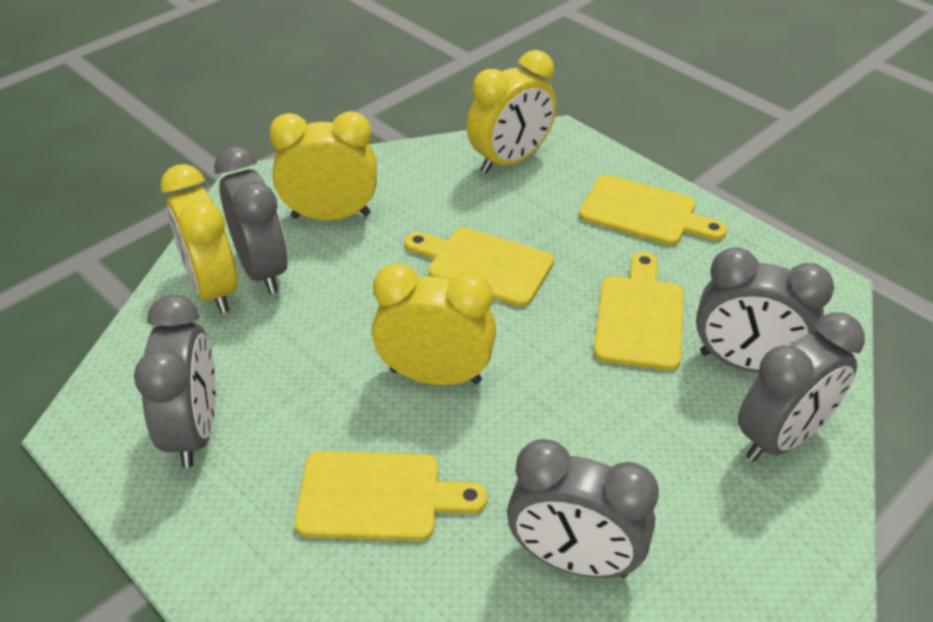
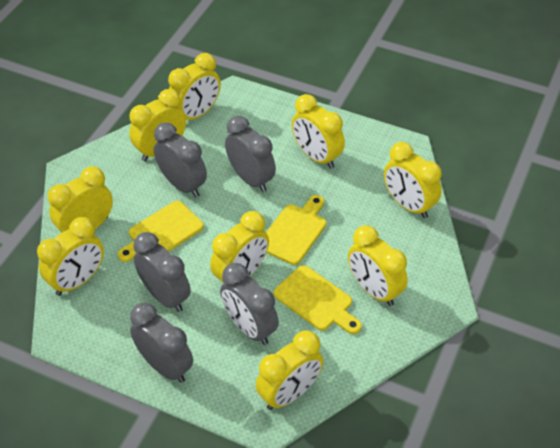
yellow clock: 4 -> 9
yellow cutting board: 4 -> 3

